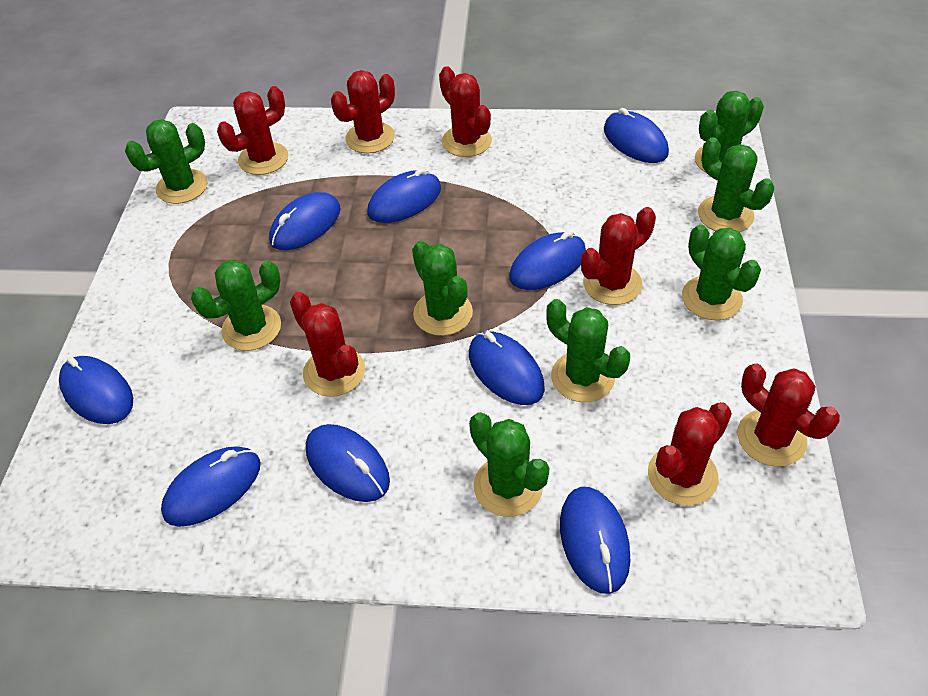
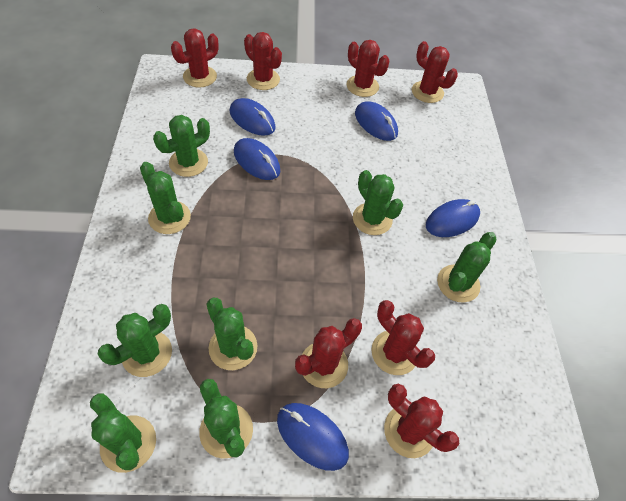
blue mouse: 9 -> 5

